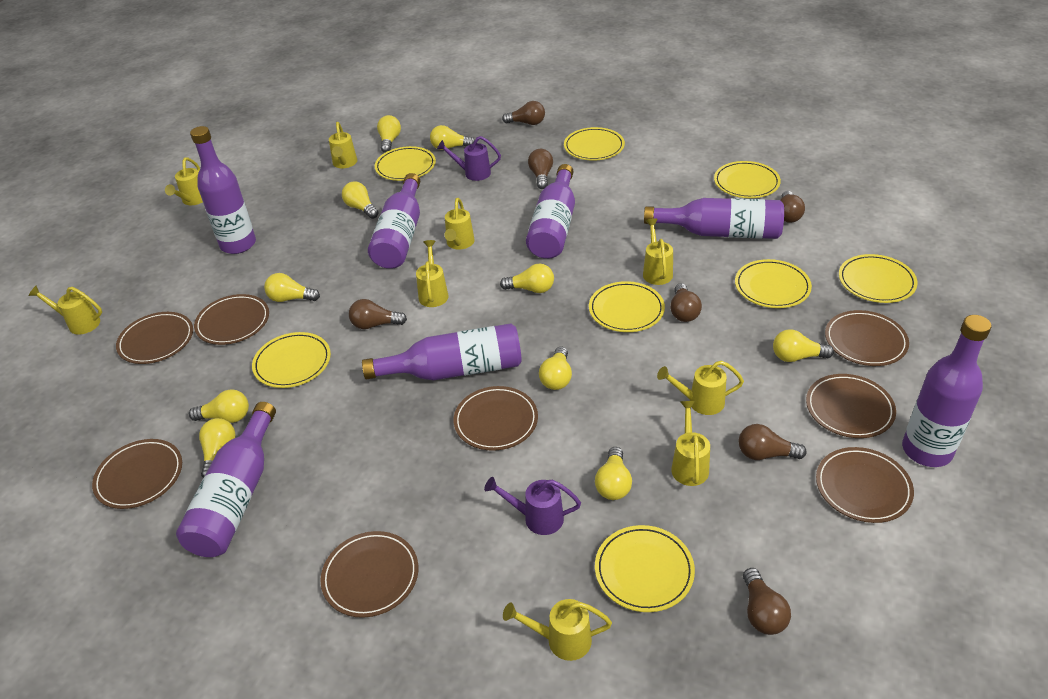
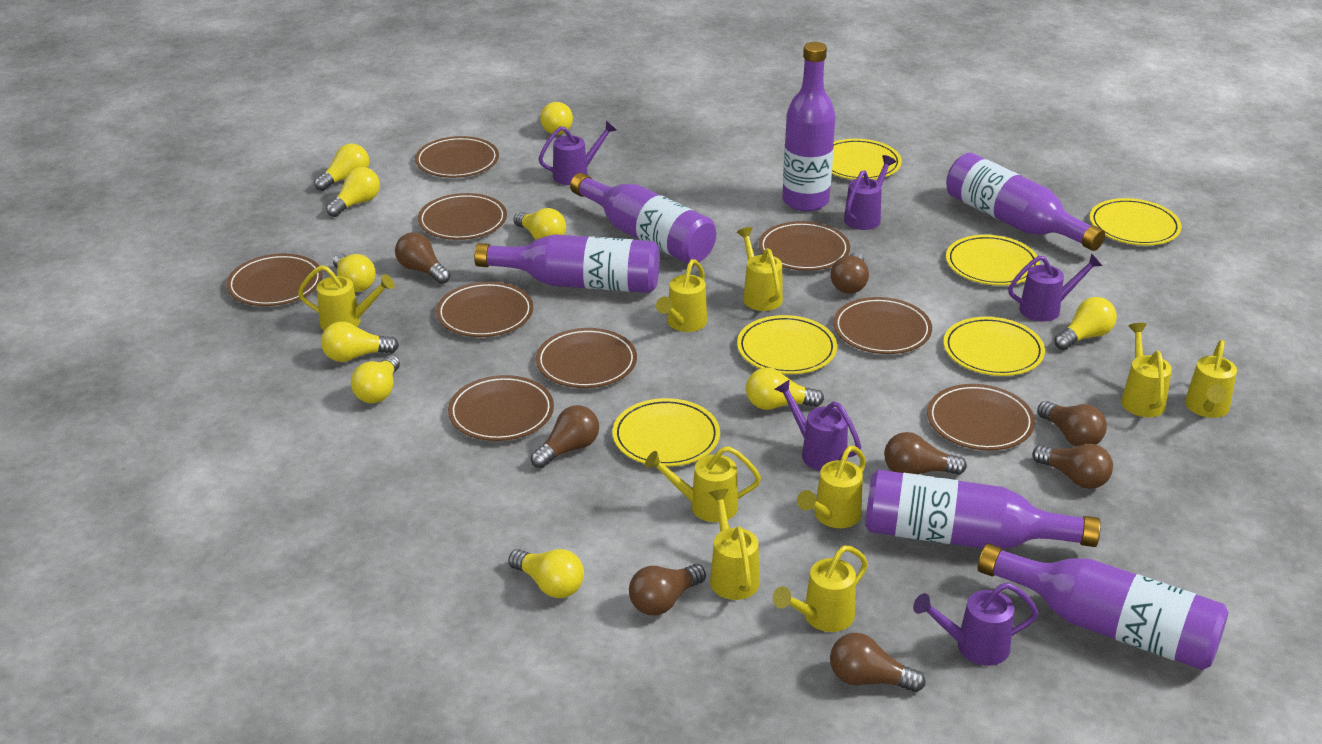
brown light bulb: 7 -> 8
brown plate: 8 -> 9
purple bottle: 7 -> 6
purple watering can: 2 -> 5
yellow plate: 8 -> 6

